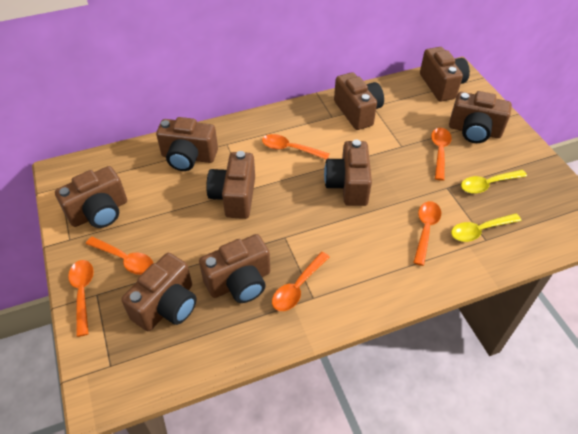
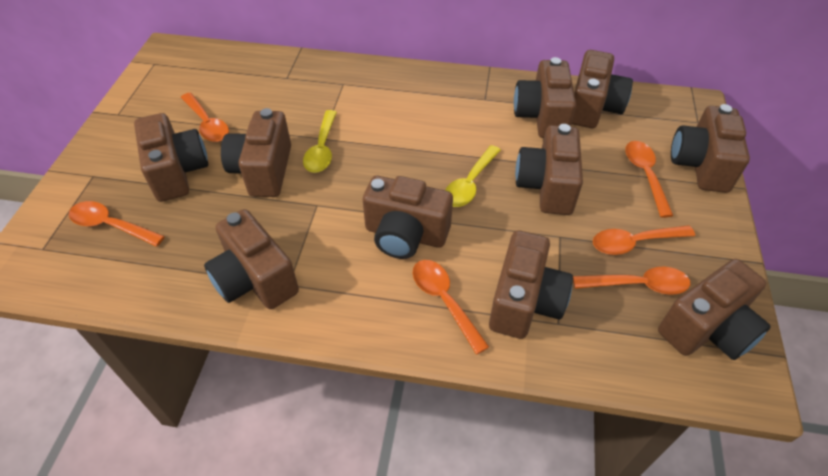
brown camera: 9 -> 10

